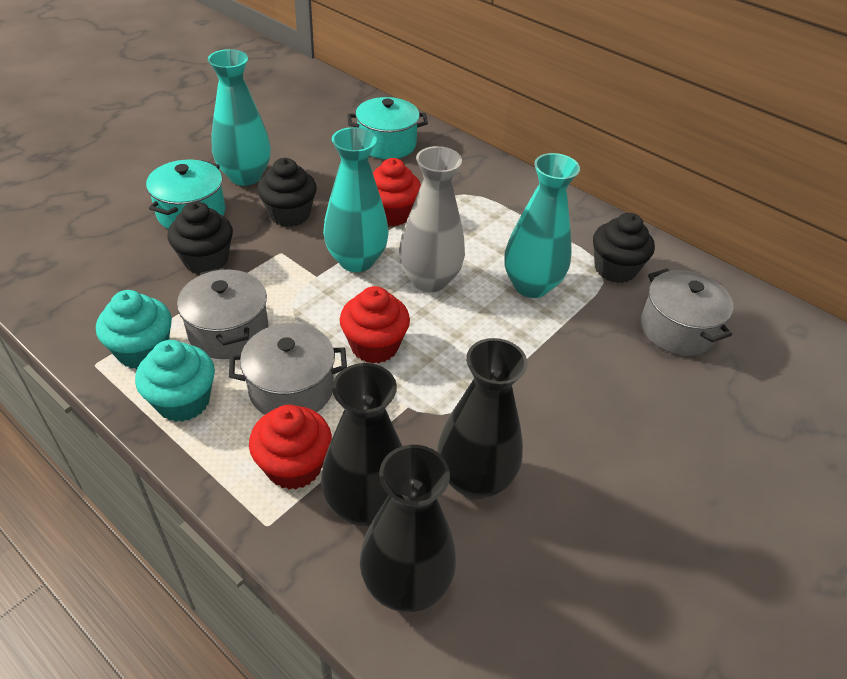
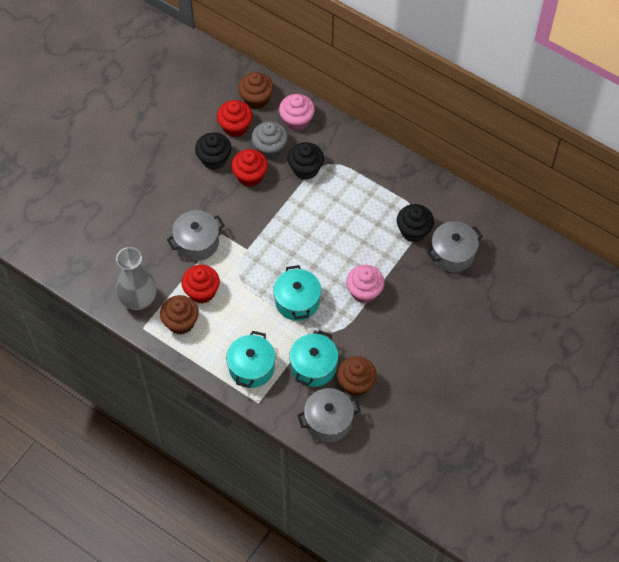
black vase: 3 -> 0
brown cupcake: 0 -> 3
grey cupcake: 0 -> 1
pink cupcake: 0 -> 2
turquoise cupcake: 2 -> 0
turquoise pot: 2 -> 3
turquoise vase: 3 -> 0

